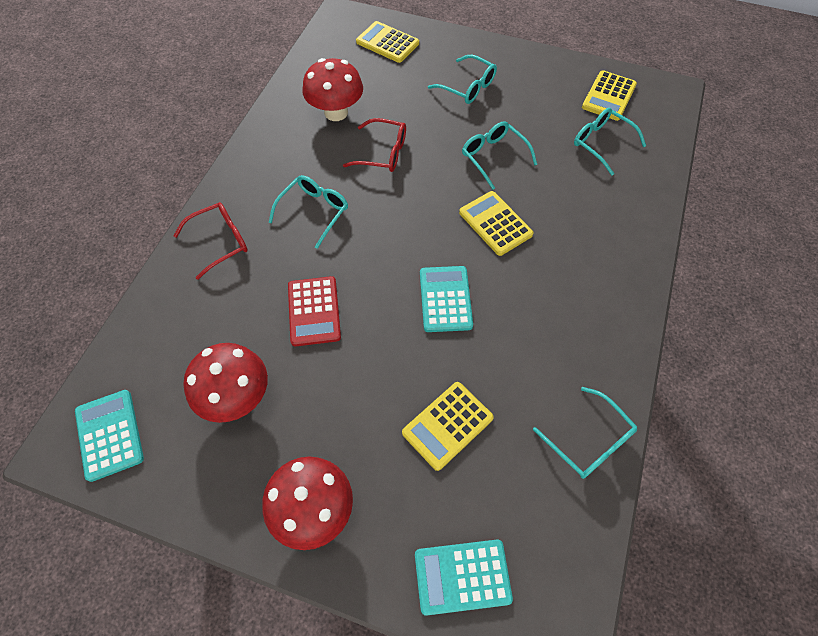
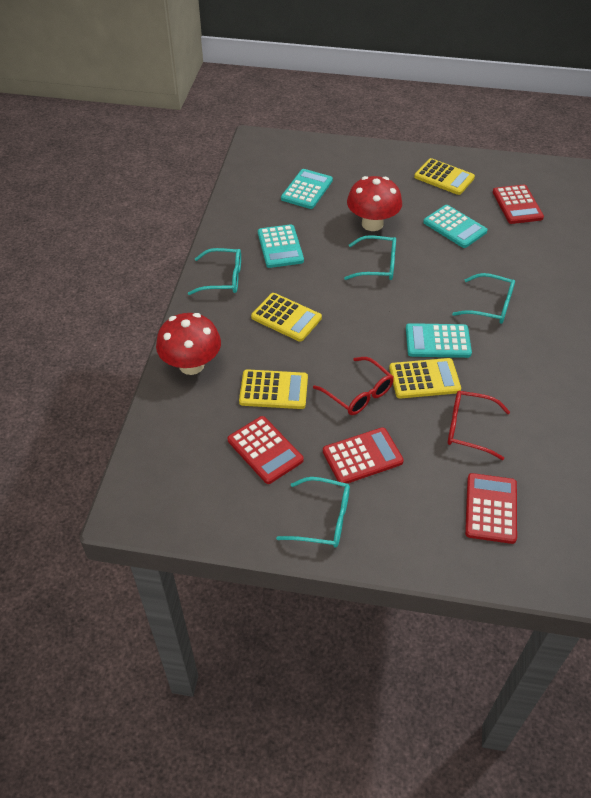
red calculator: 1 -> 4
red mushroom: 3 -> 2
turquoise calculator: 3 -> 4
turquoise glasses: 5 -> 4

